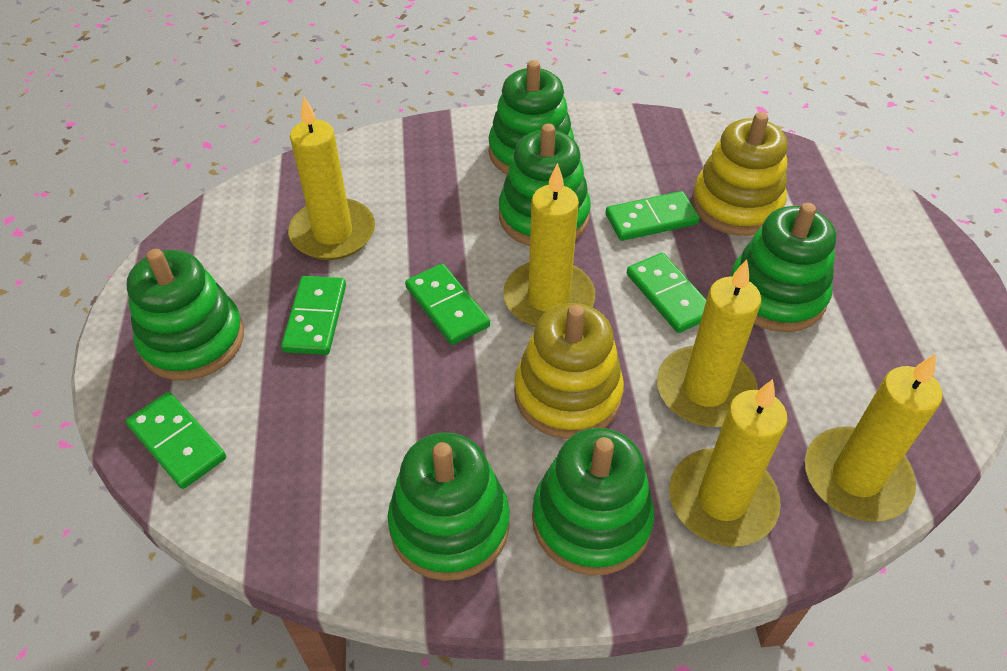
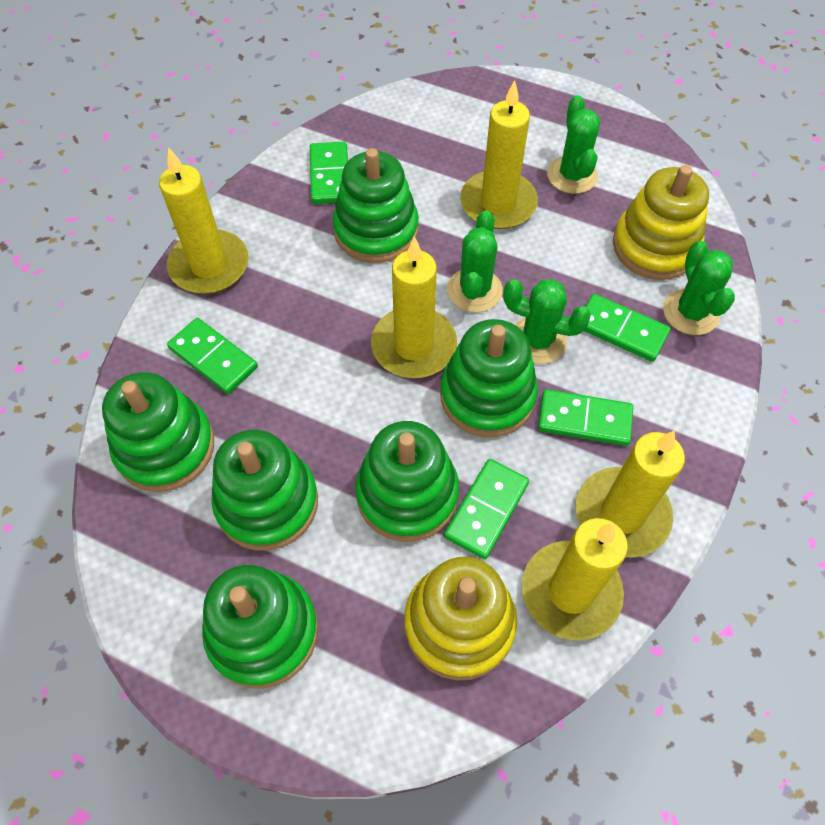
green cactus: 0 -> 4

